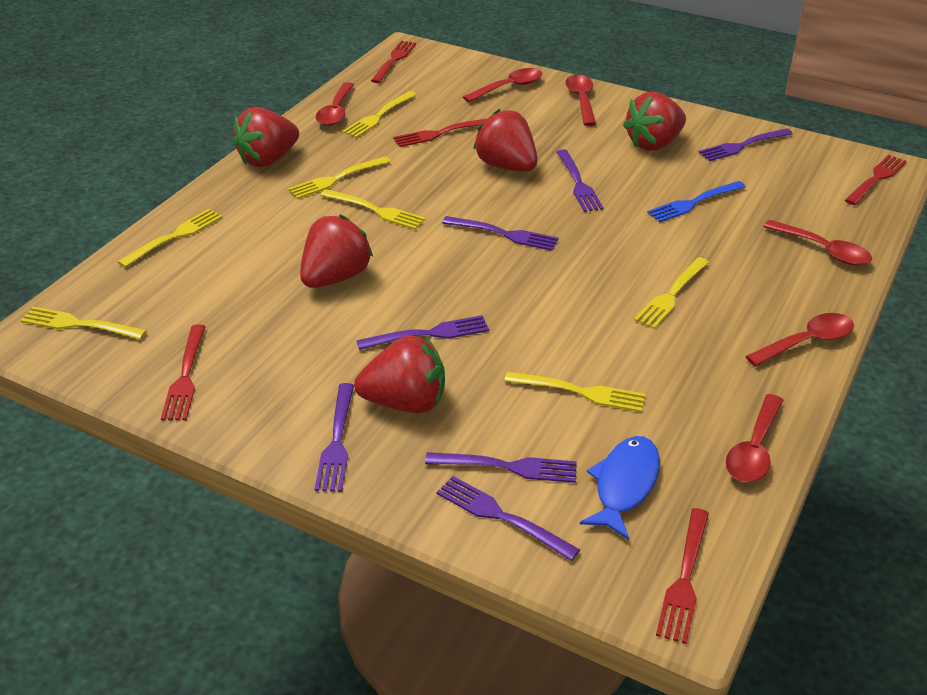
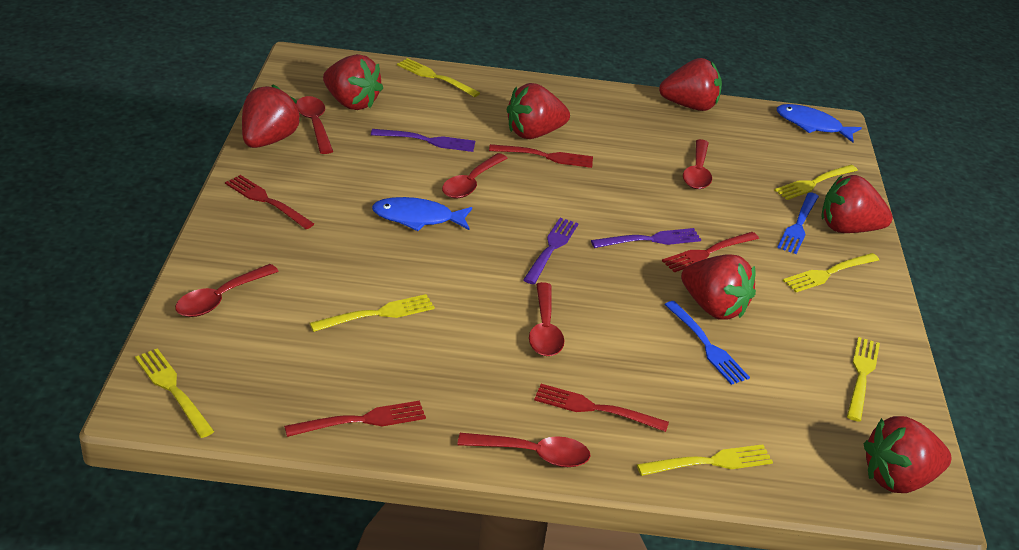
blue fish: 1 -> 2
blue fork: 1 -> 2
purple fork: 7 -> 3
red strawberry: 5 -> 7

